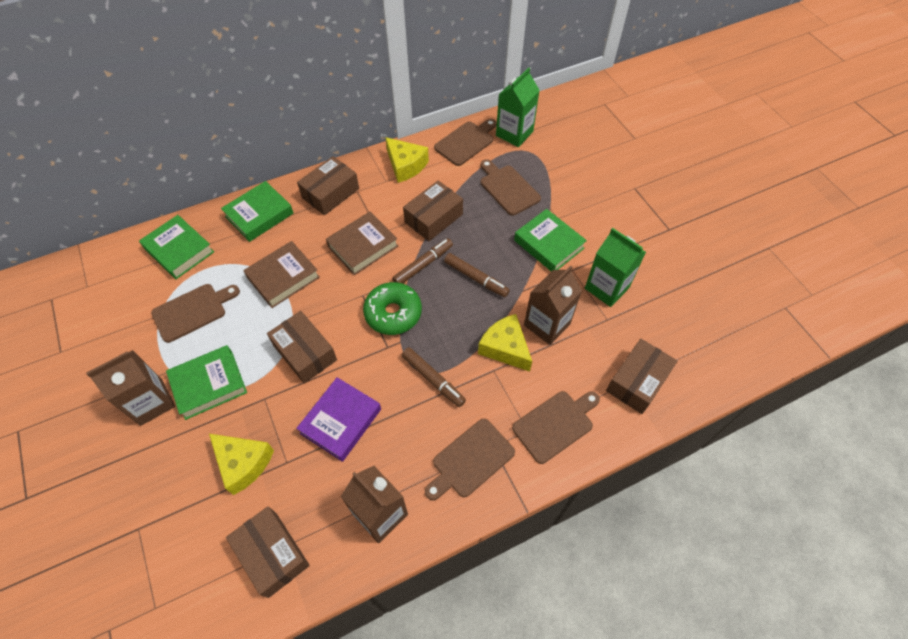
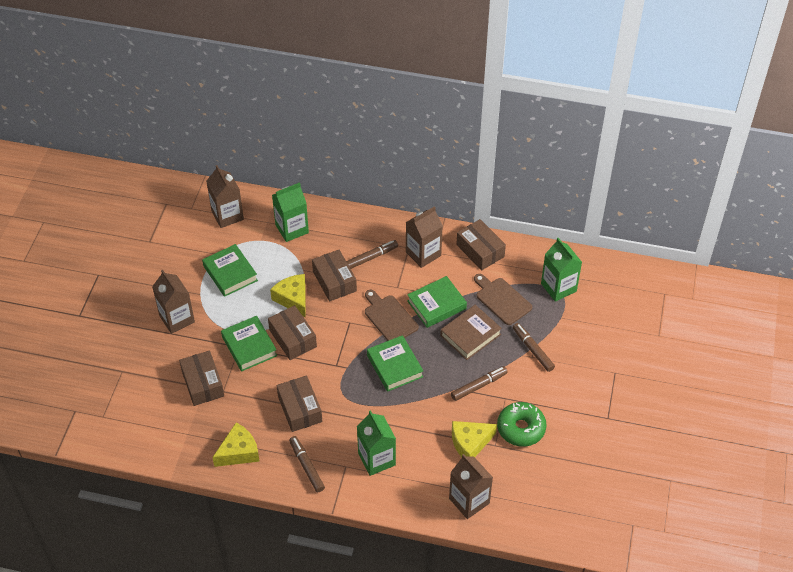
brown book: 2 -> 1
brown carton: 3 -> 4
brown cutting board: 5 -> 2
brown marker: 3 -> 4
green carton: 2 -> 3
purple book: 1 -> 0

